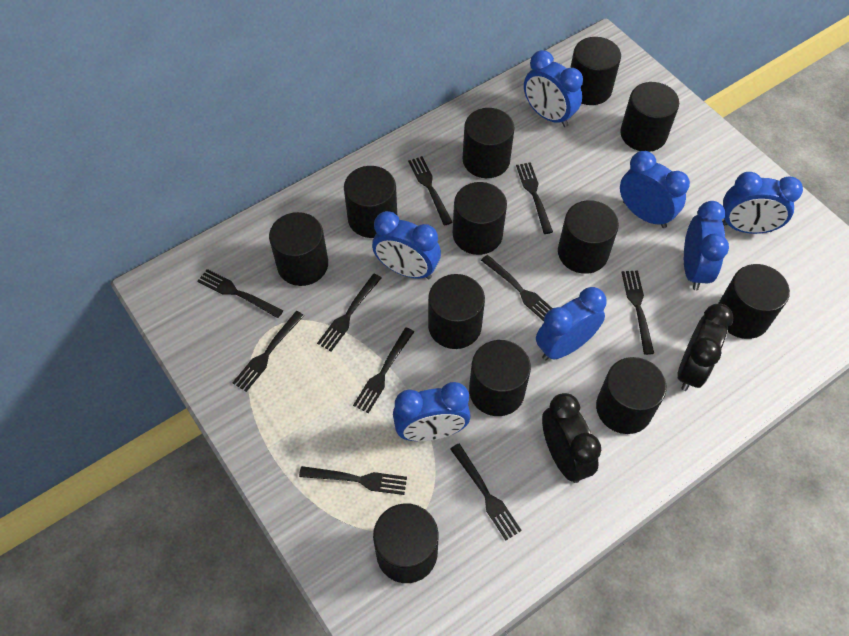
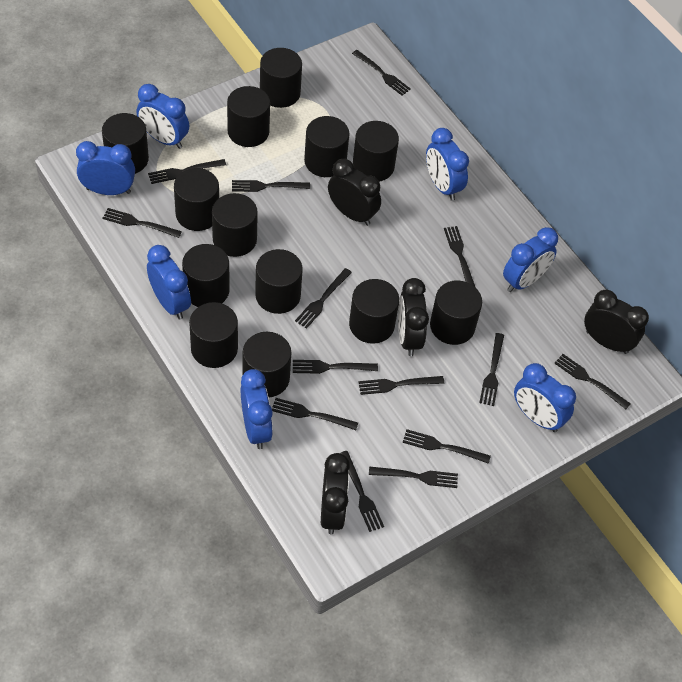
black clock: 2 -> 4
black cylinder: 12 -> 13
black fork: 10 -> 14

